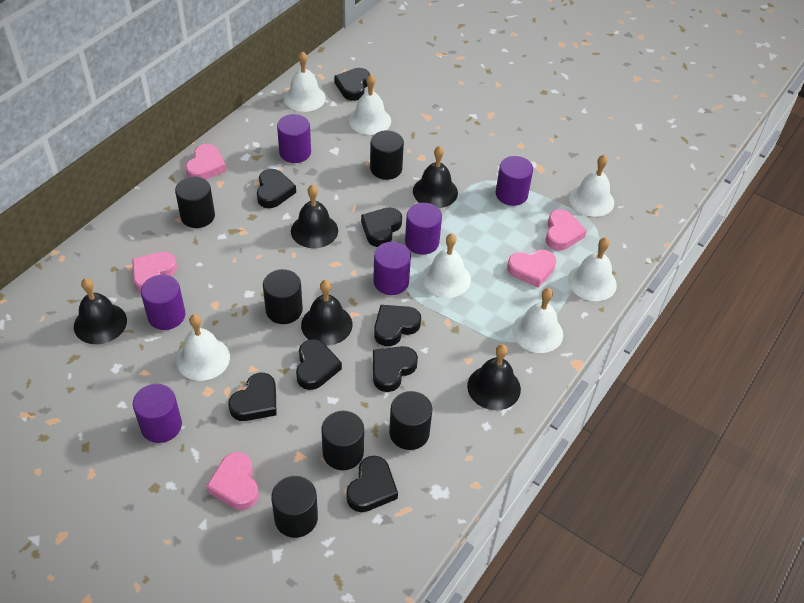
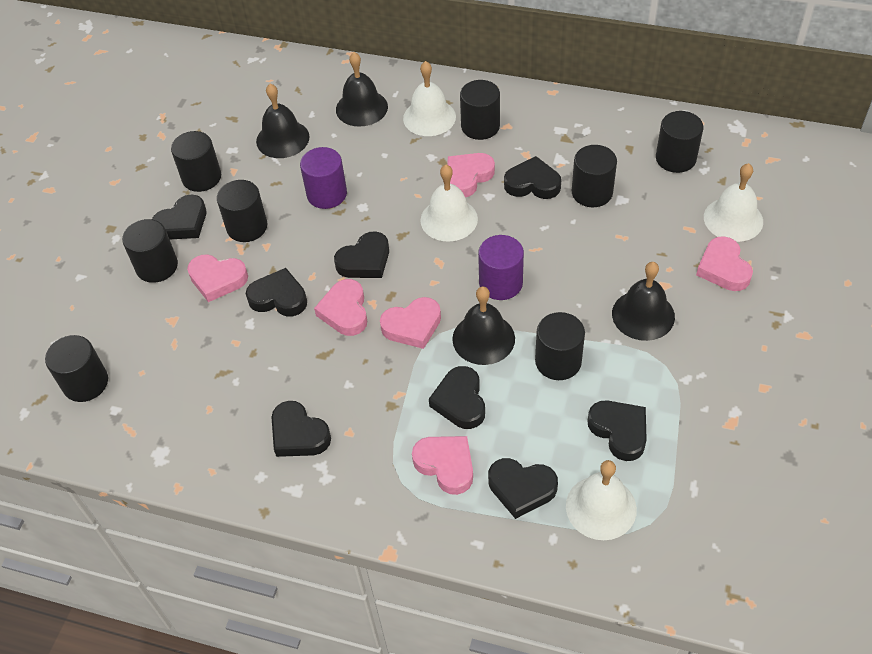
black bell: 5 -> 4
black cylinder: 6 -> 8
pink heart: 5 -> 6
purple cylinder: 6 -> 2
white bell: 7 -> 4

